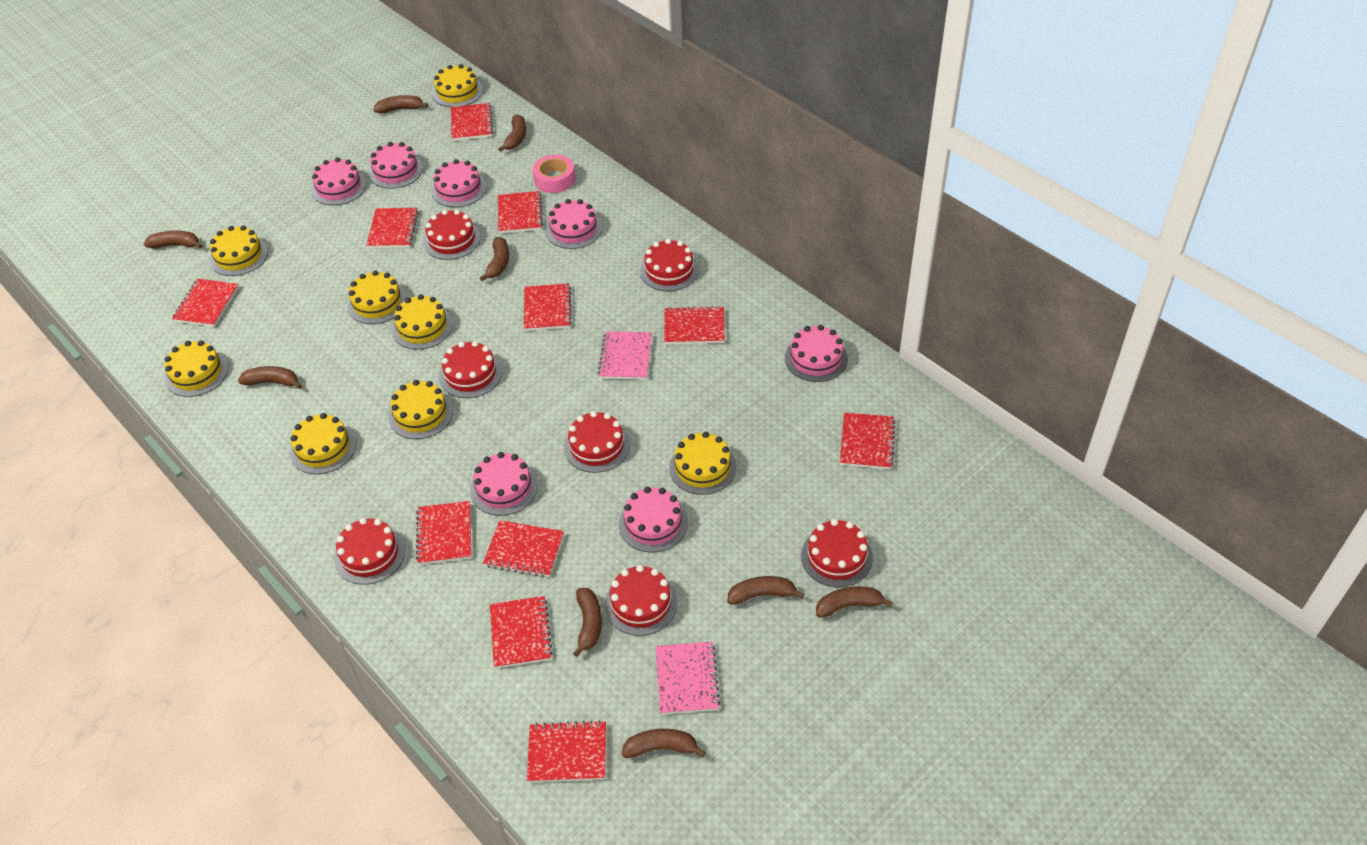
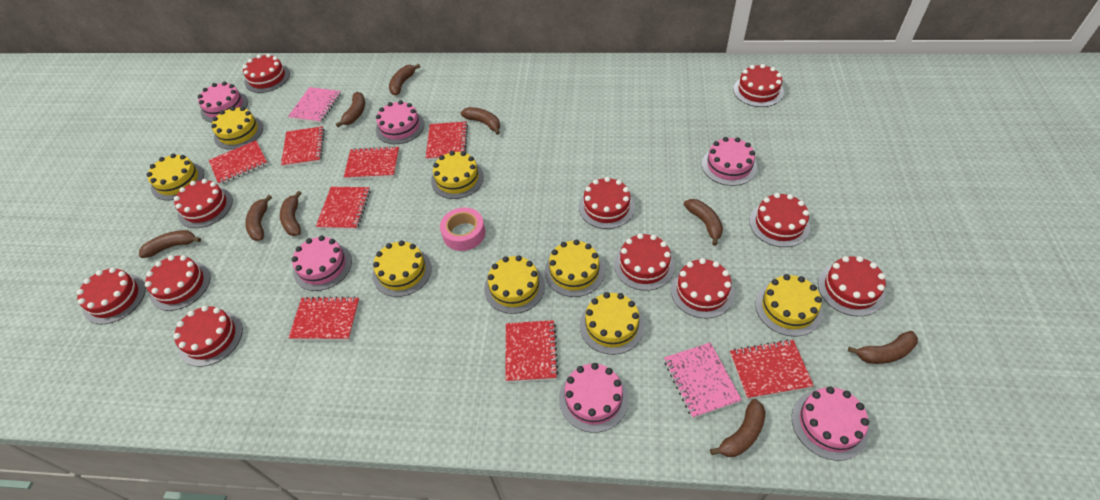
pink cake: 7 -> 6
red cake: 7 -> 11
red notebook: 11 -> 8

